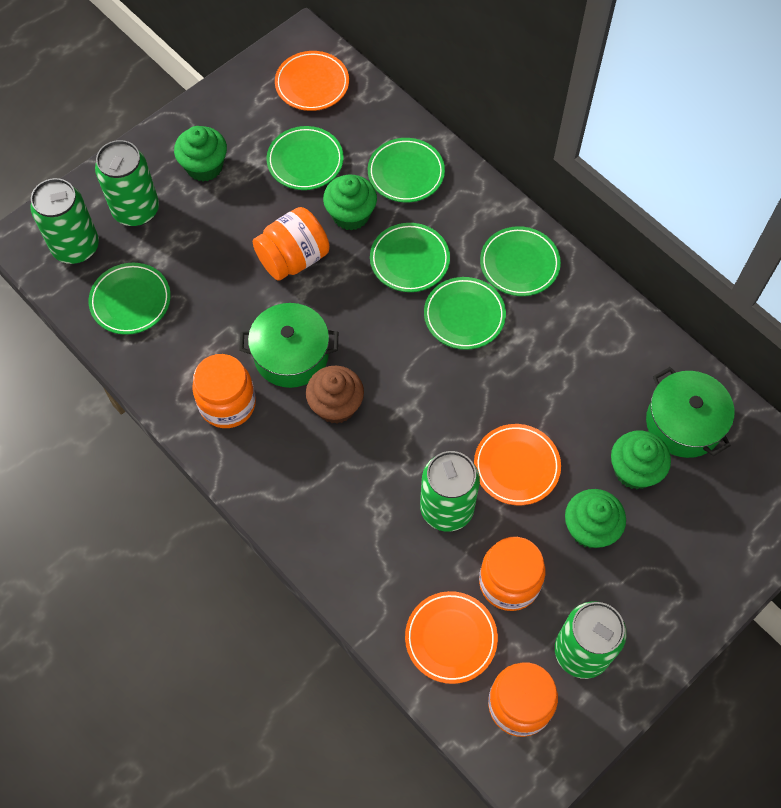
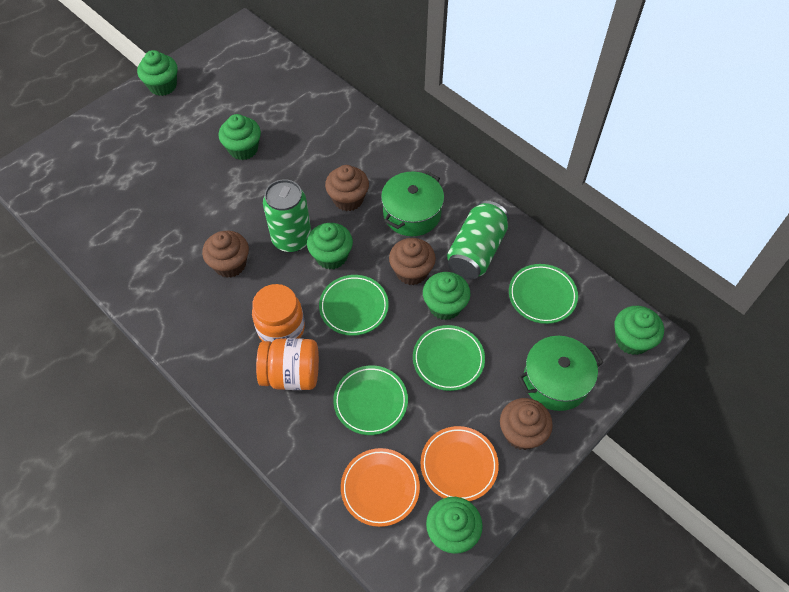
brown cupcake: 1 -> 4
green can: 4 -> 2
green cupcake: 4 -> 6
green plate: 6 -> 4
orange jar: 4 -> 2
orange plate: 3 -> 2

